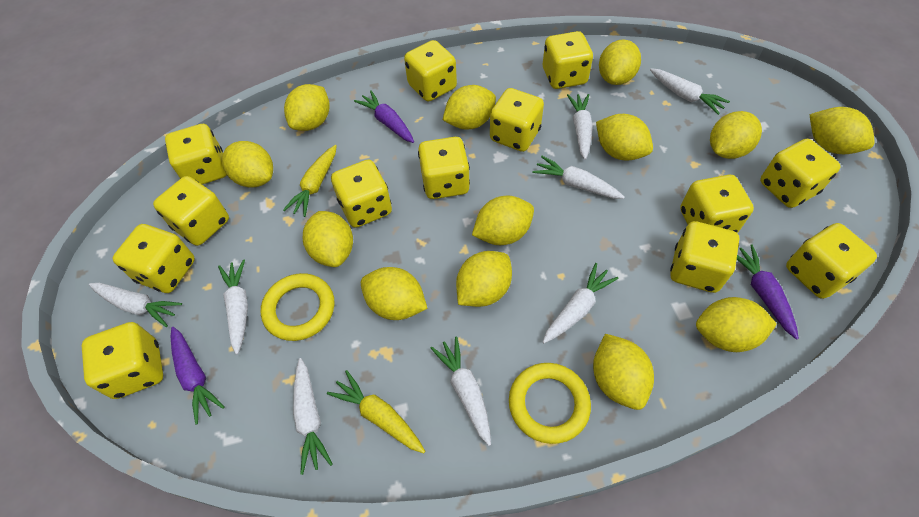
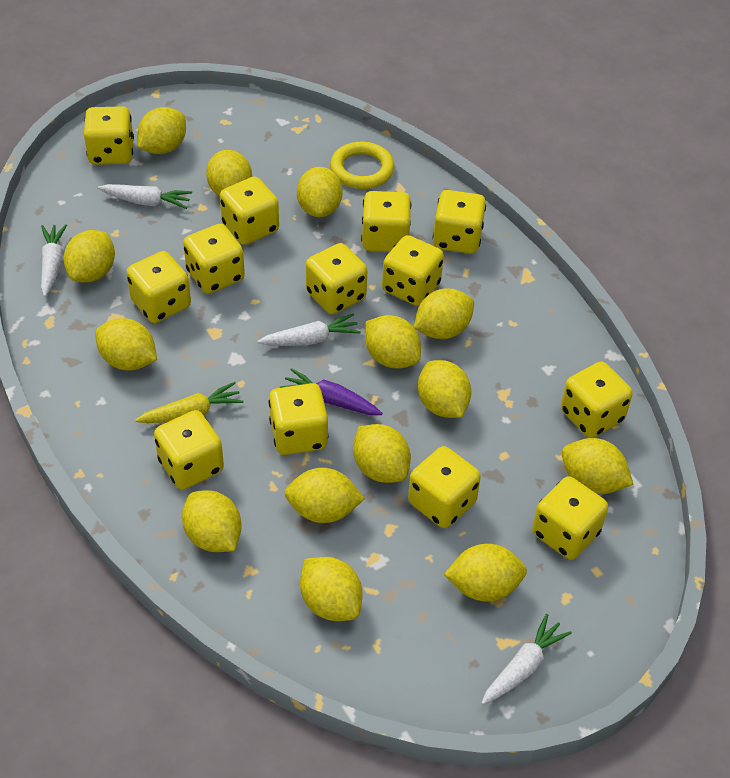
purple carrot: 3 -> 1
white carrot: 8 -> 4
yellow carrot: 2 -> 1
yellow lemon: 13 -> 14
yellow ring: 2 -> 1

